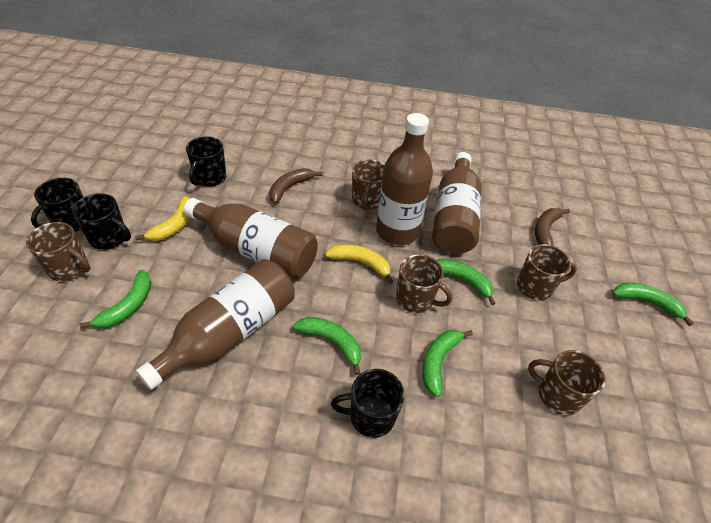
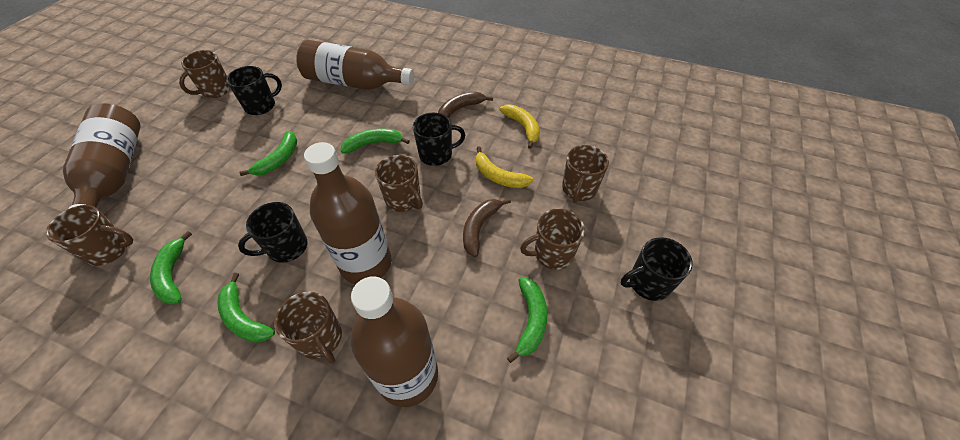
brown mug: 5 -> 6

